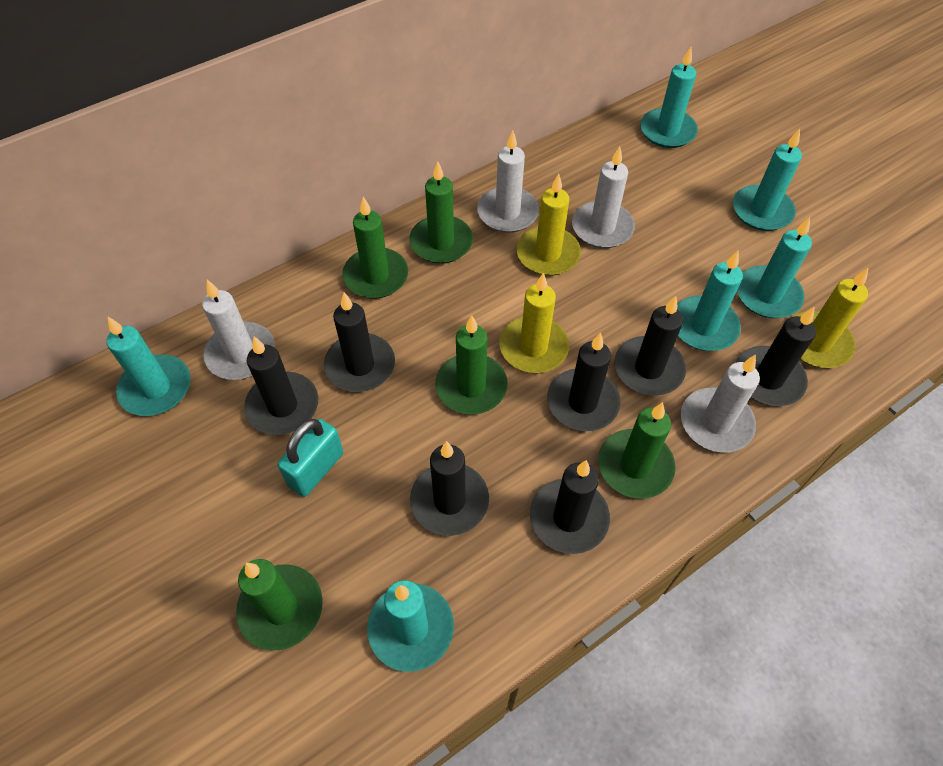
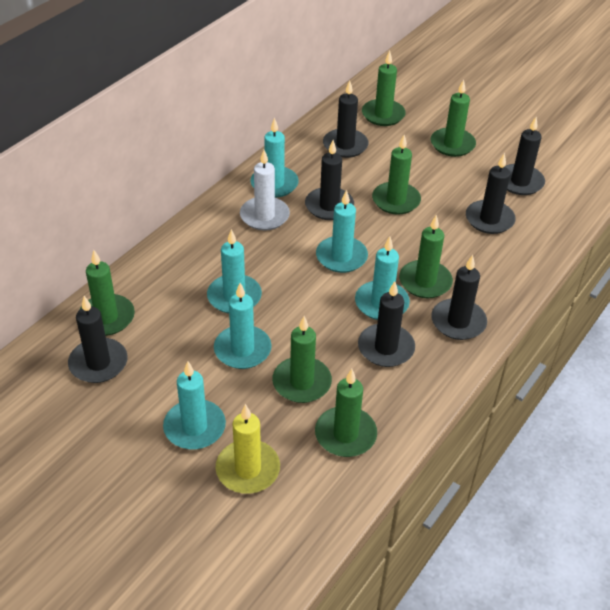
green candle: 5 -> 7
turquoise padlock: 1 -> 0
white candle: 4 -> 1
yellow candle: 3 -> 1

